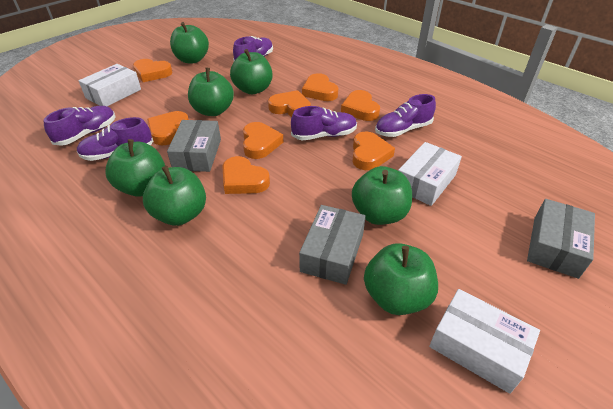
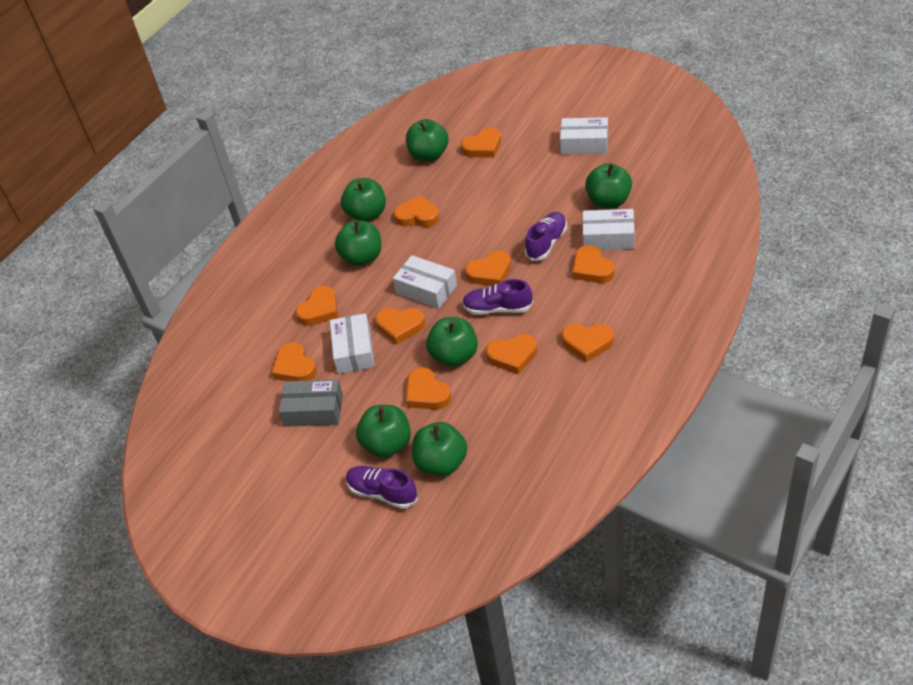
grey box: 3 -> 1
orange heart: 8 -> 10
purple shoe: 5 -> 3
white box: 3 -> 4

